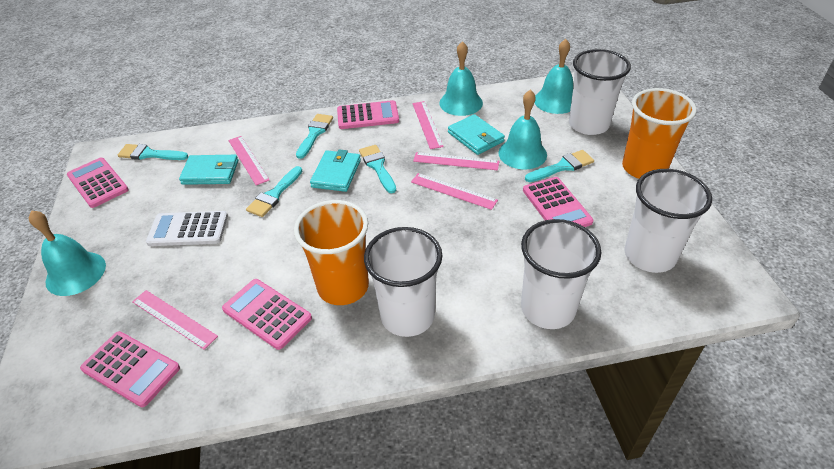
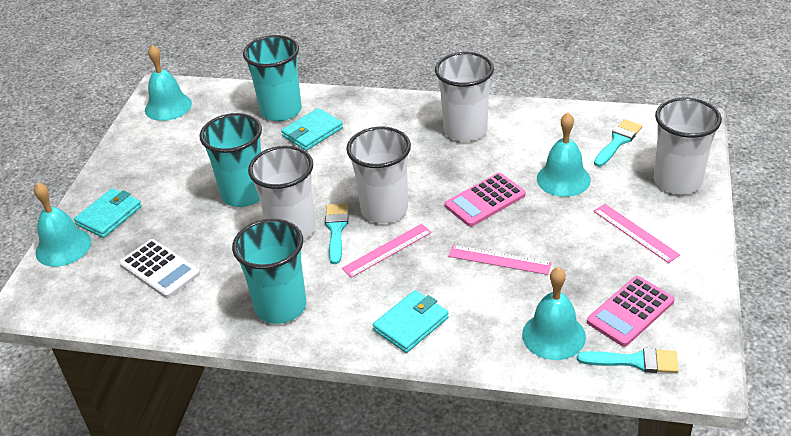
orange cup: 2 -> 0
pink calculator: 5 -> 2
pink ruler: 5 -> 3
turquoise brush: 5 -> 3
turquoise cup: 0 -> 3

